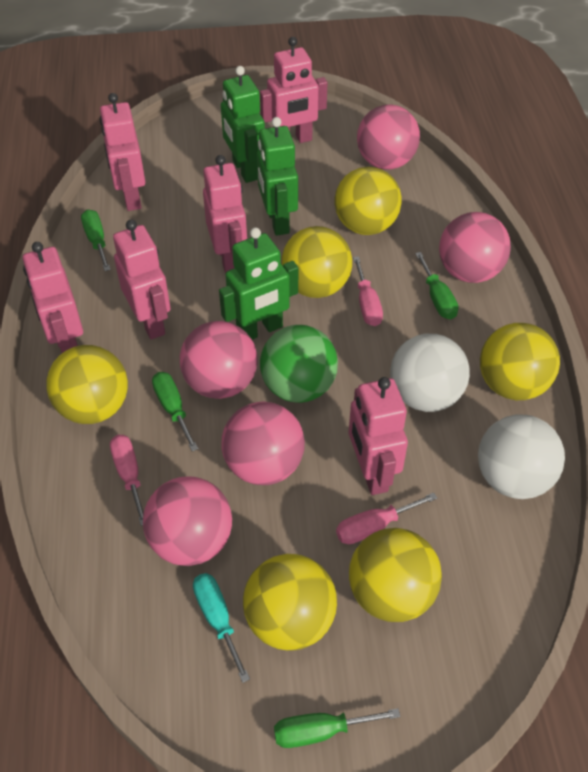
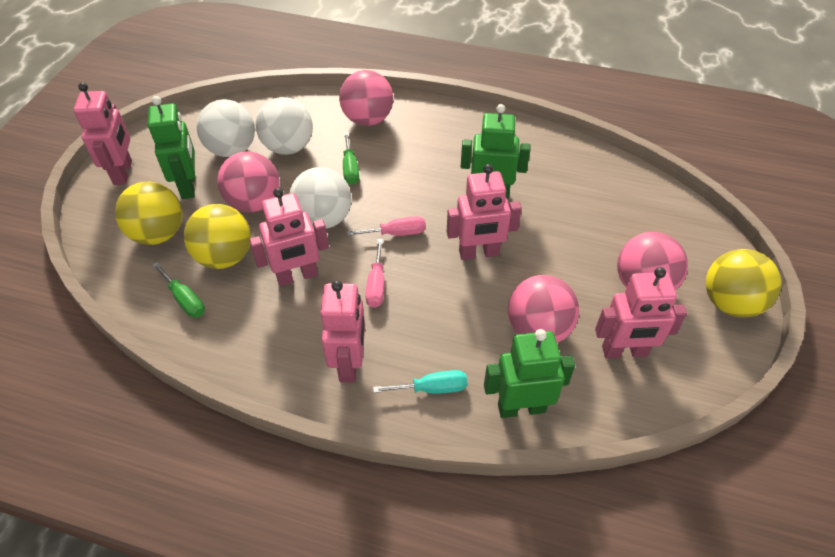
green ball: 1 -> 0
green screwdriver: 4 -> 2
pink ball: 5 -> 4
pink robot: 6 -> 5
pink screwdriver: 3 -> 2
white ball: 2 -> 3
yellow ball: 6 -> 3

